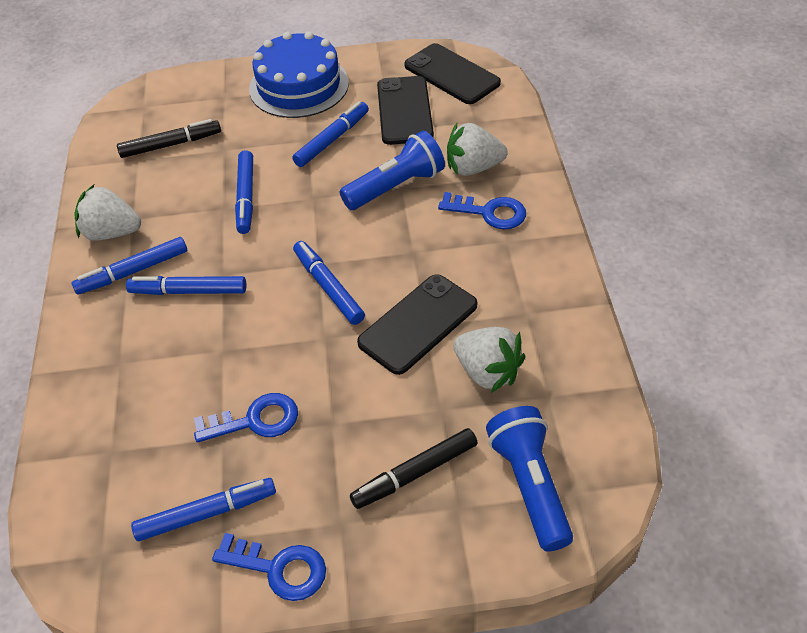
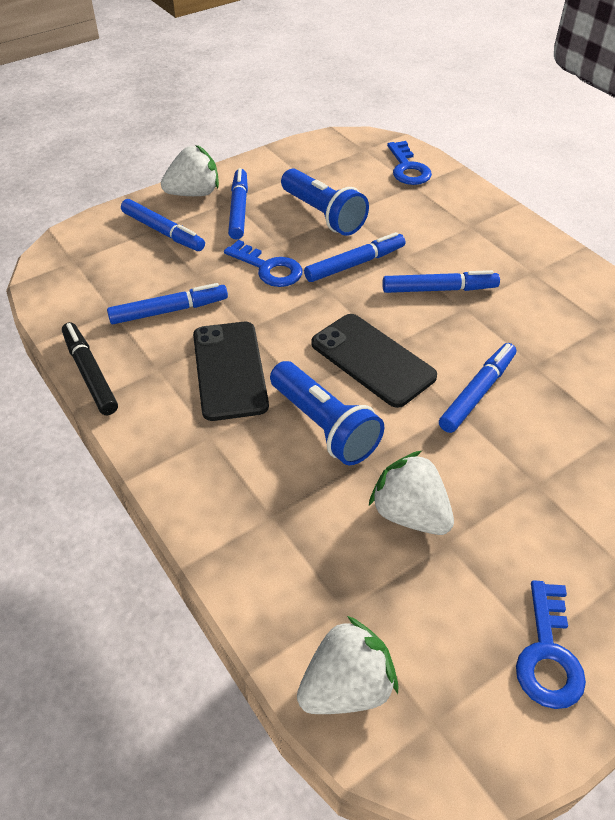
black marker: 2 -> 1
black phone: 3 -> 2
blue cake: 1 -> 0

